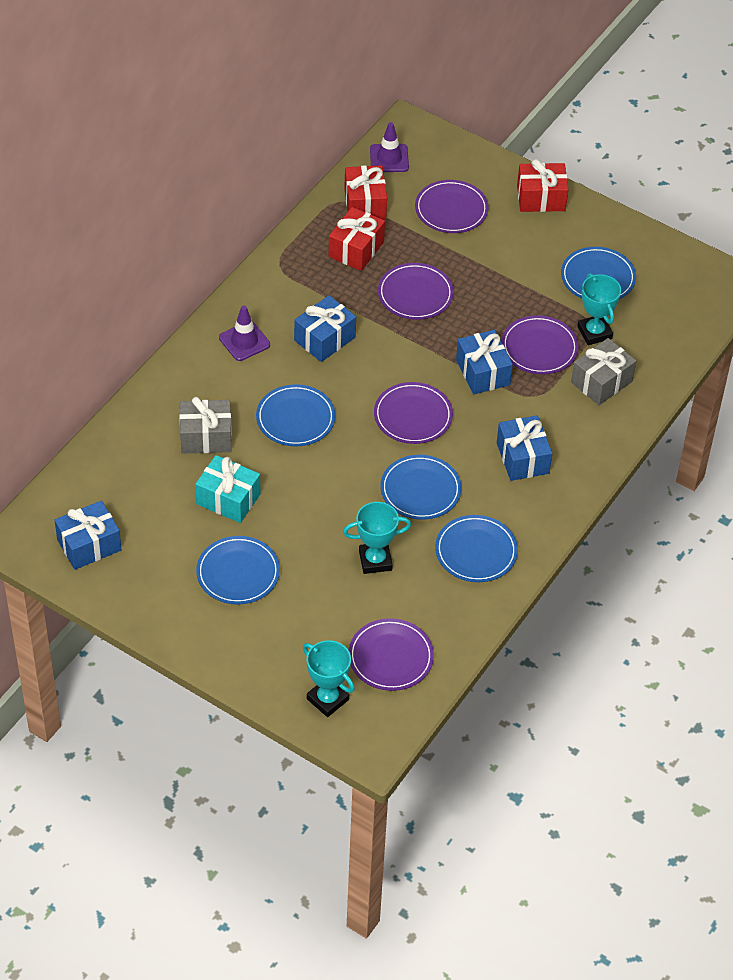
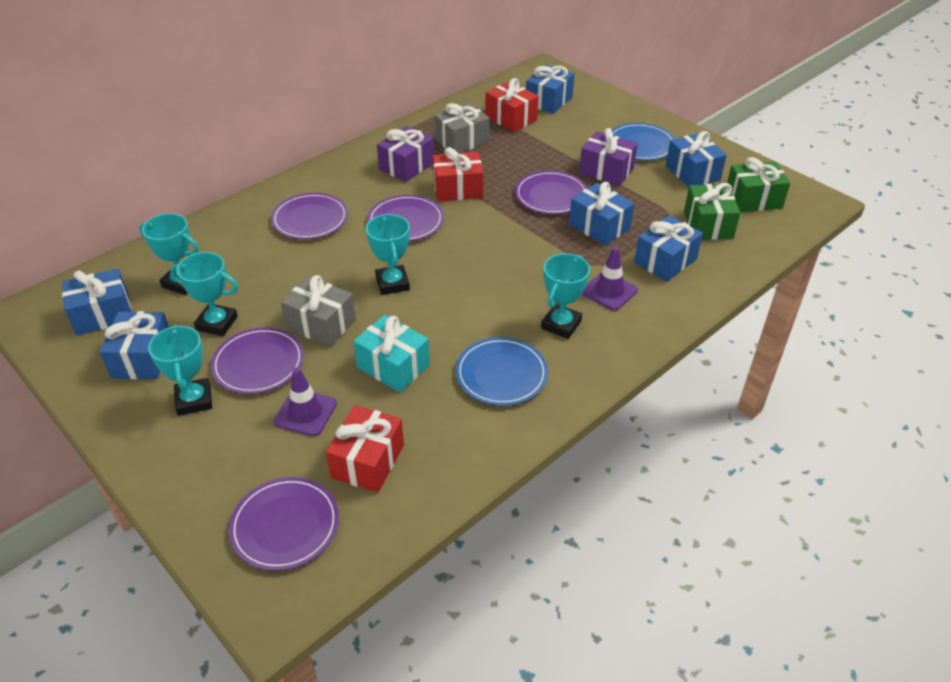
blue gift: 4 -> 6
blue plate: 5 -> 2
green gift: 0 -> 2
purple gift: 0 -> 2
turquoise trophy: 3 -> 5

